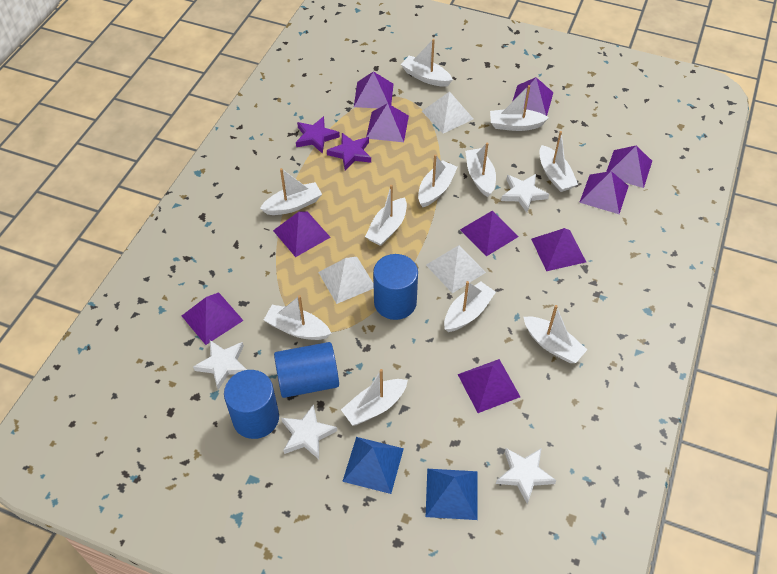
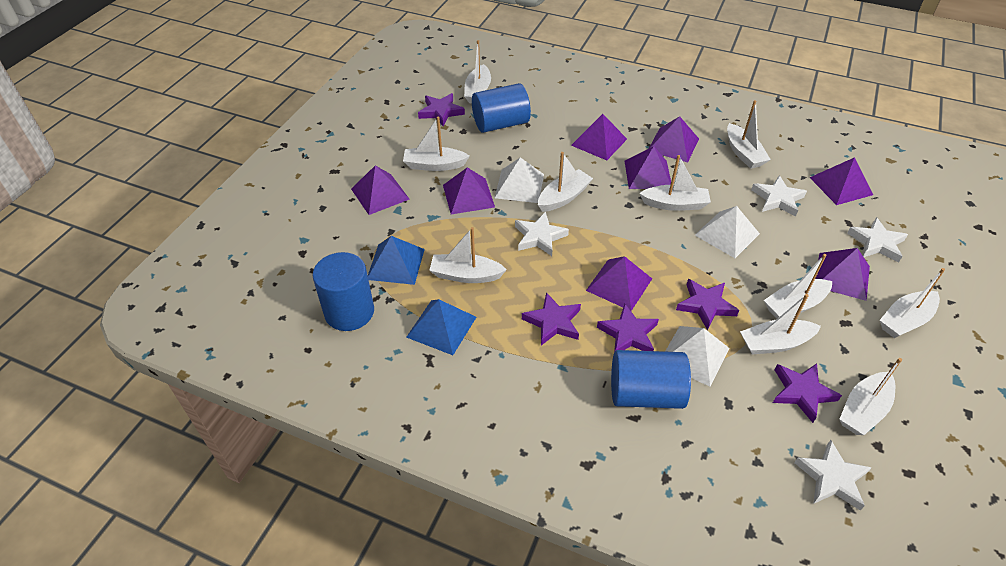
purple pyramid: 10 -> 8
purple star: 2 -> 5
white boat: 11 -> 10

